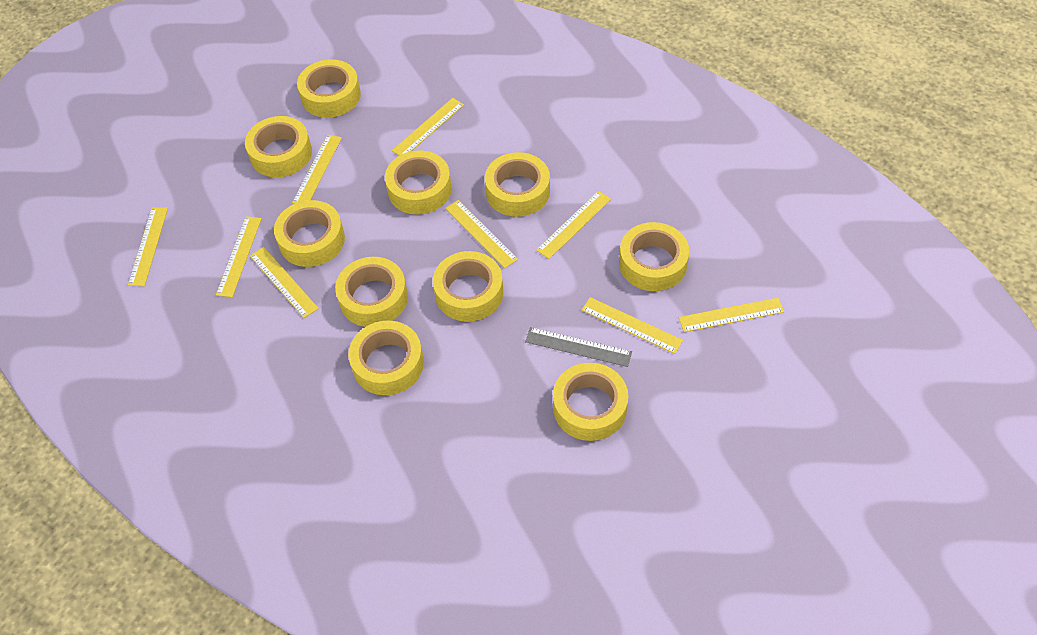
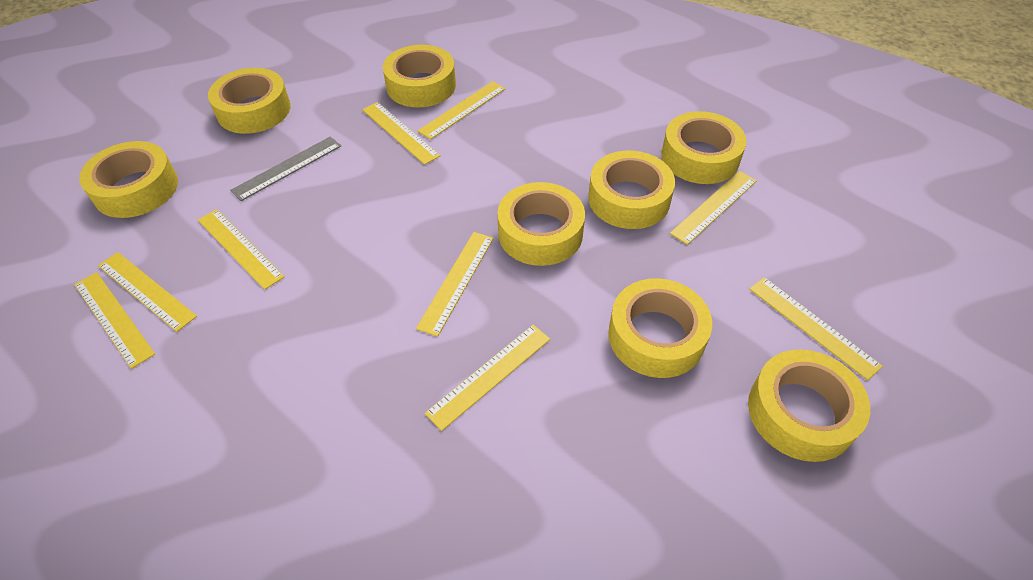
yellow tape: 10 -> 8

